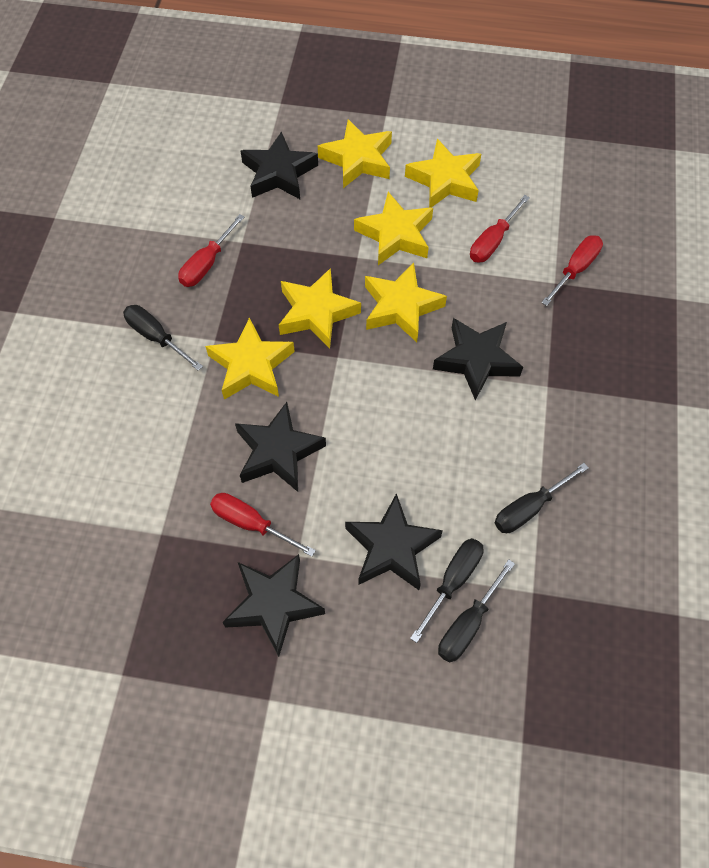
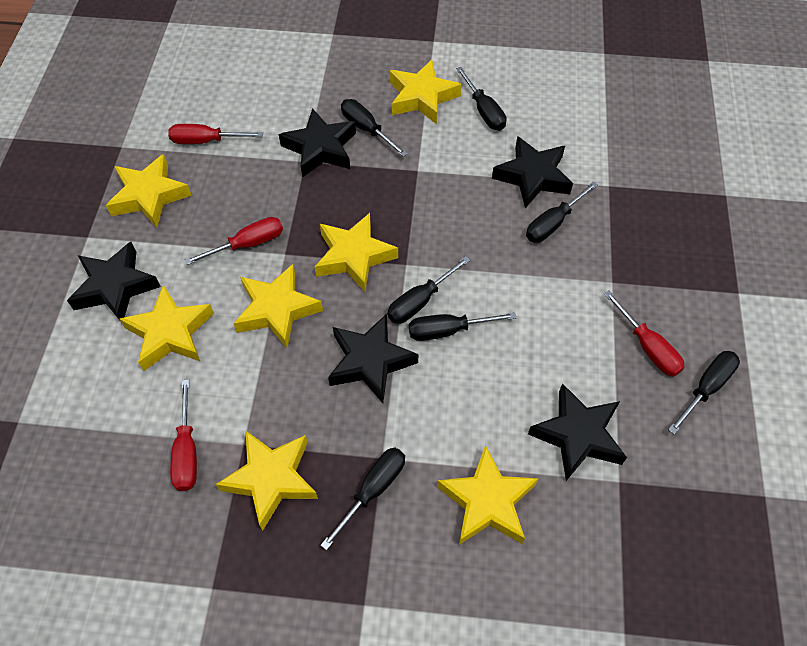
black screwdriver: 4 -> 7
yellow star: 6 -> 7

